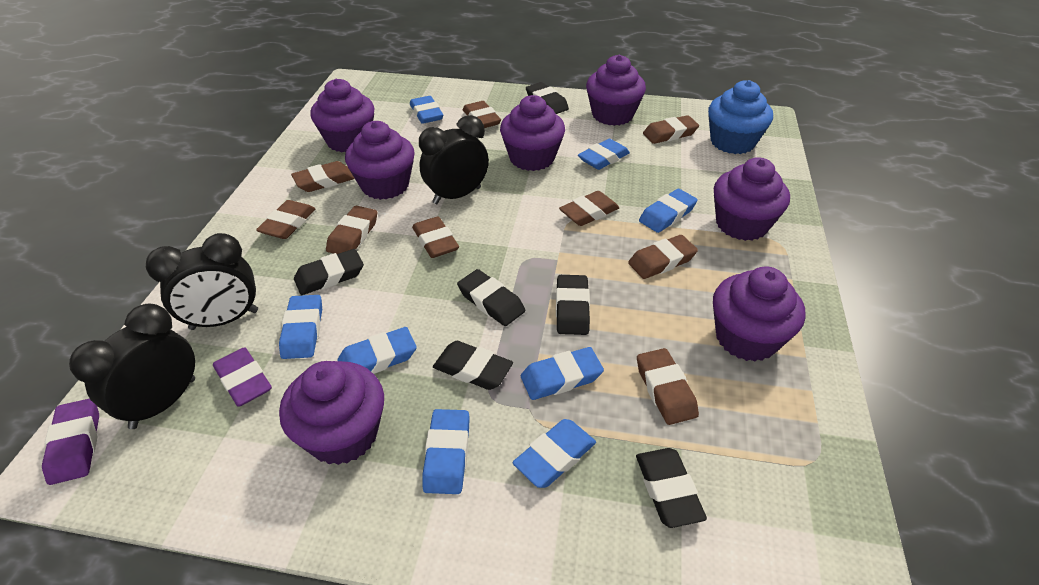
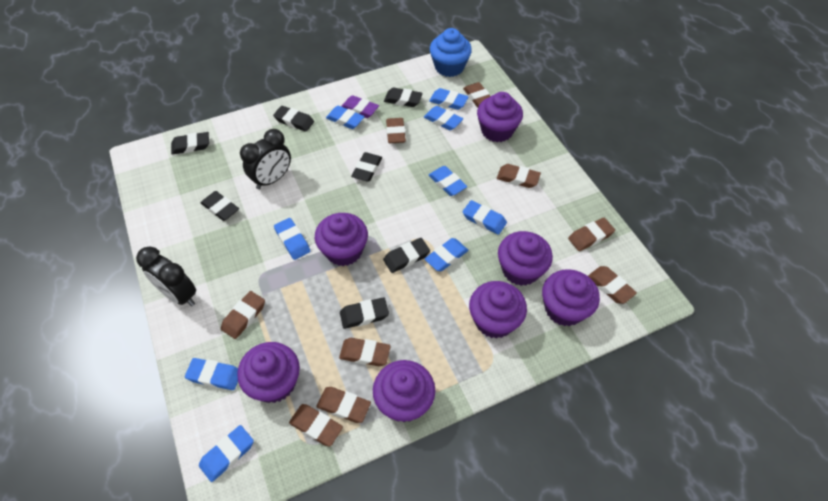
black clock: 3 -> 2
black eraser: 6 -> 7
blue eraser: 8 -> 9
purple eraser: 2 -> 1

